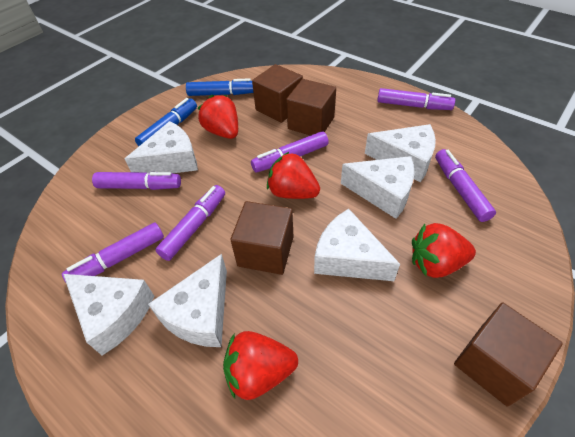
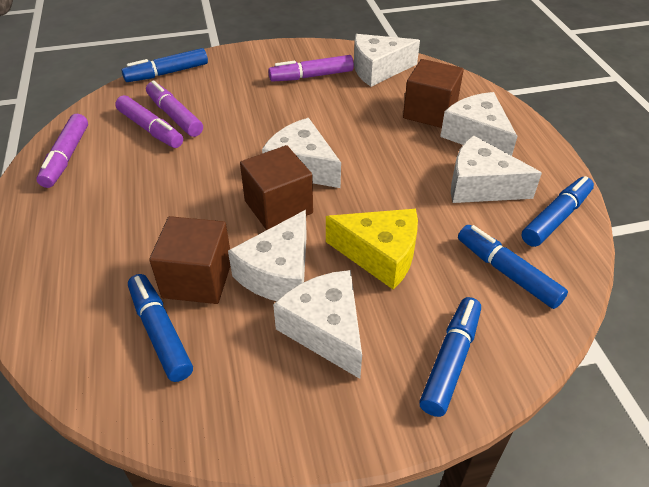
blue marker: 2 -> 5
brown cube: 4 -> 3
purple marker: 6 -> 4
red strawberry: 4 -> 0
yellow cheese: 0 -> 1

